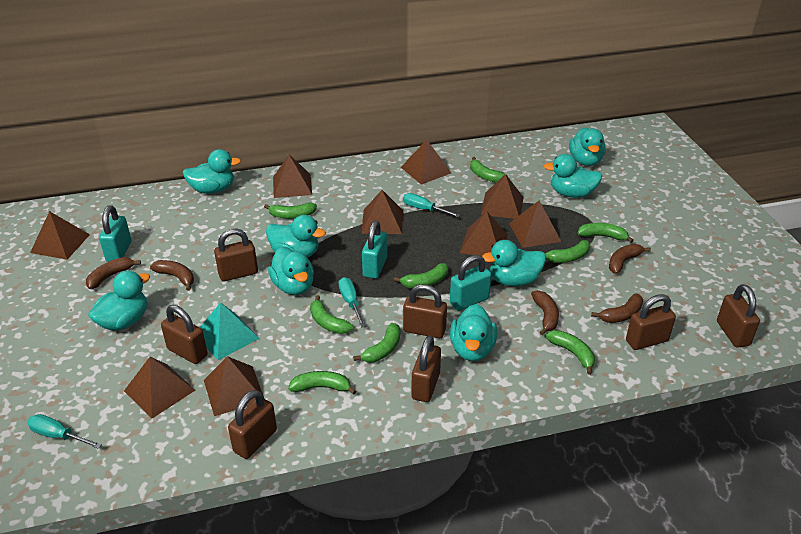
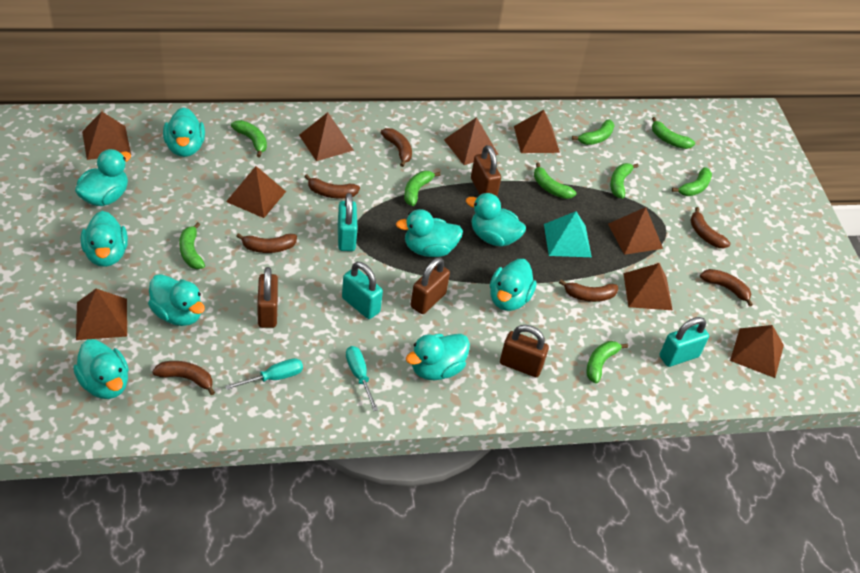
brown banana: 5 -> 7
brown padlock: 7 -> 4
turquoise duck: 8 -> 9
turquoise screwdriver: 3 -> 2

